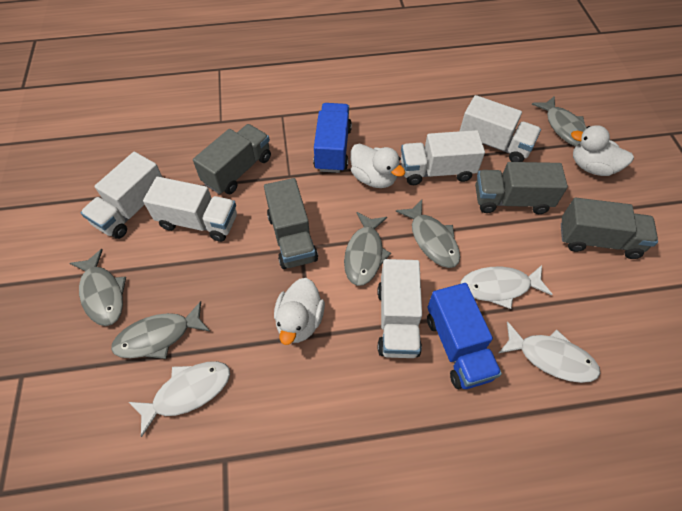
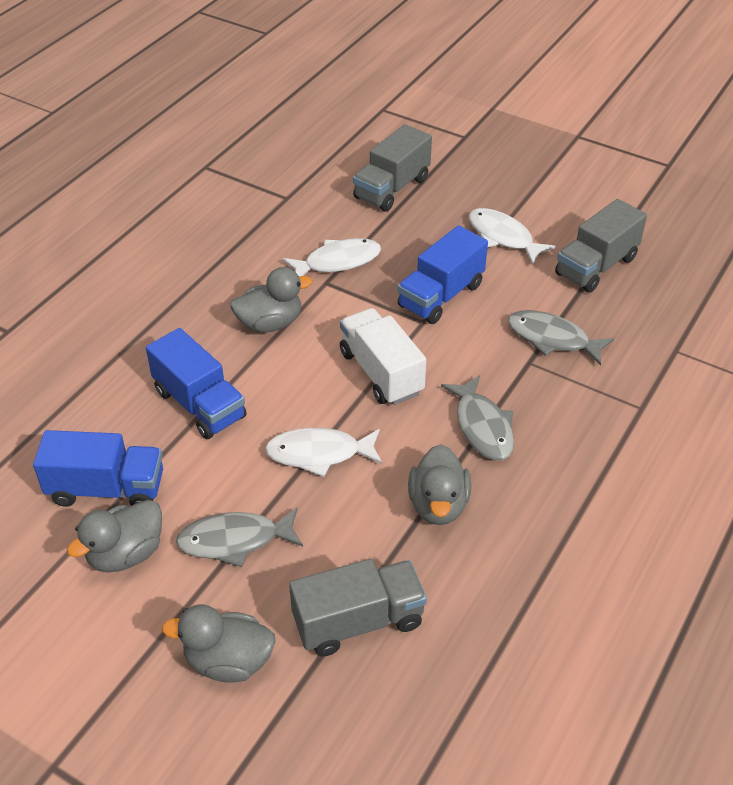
blue truck: 2 -> 3
grey duck: 0 -> 4
grey fish: 5 -> 3
grey truck: 4 -> 3
white duck: 3 -> 0
white truck: 5 -> 1

